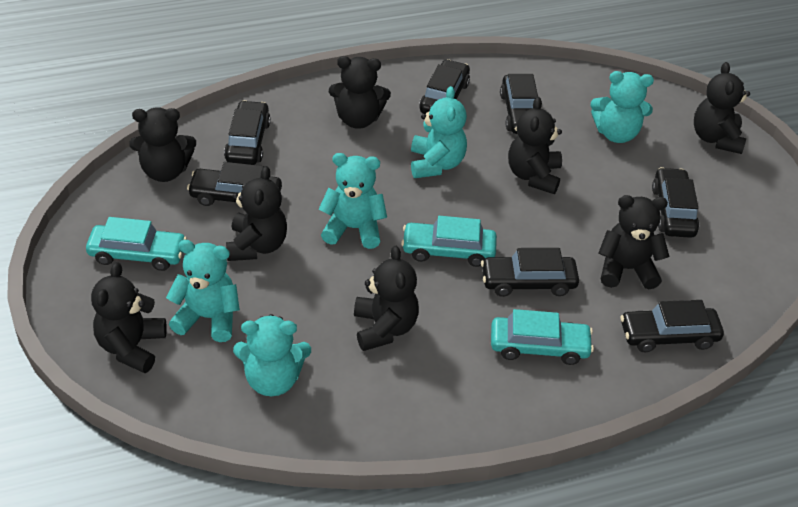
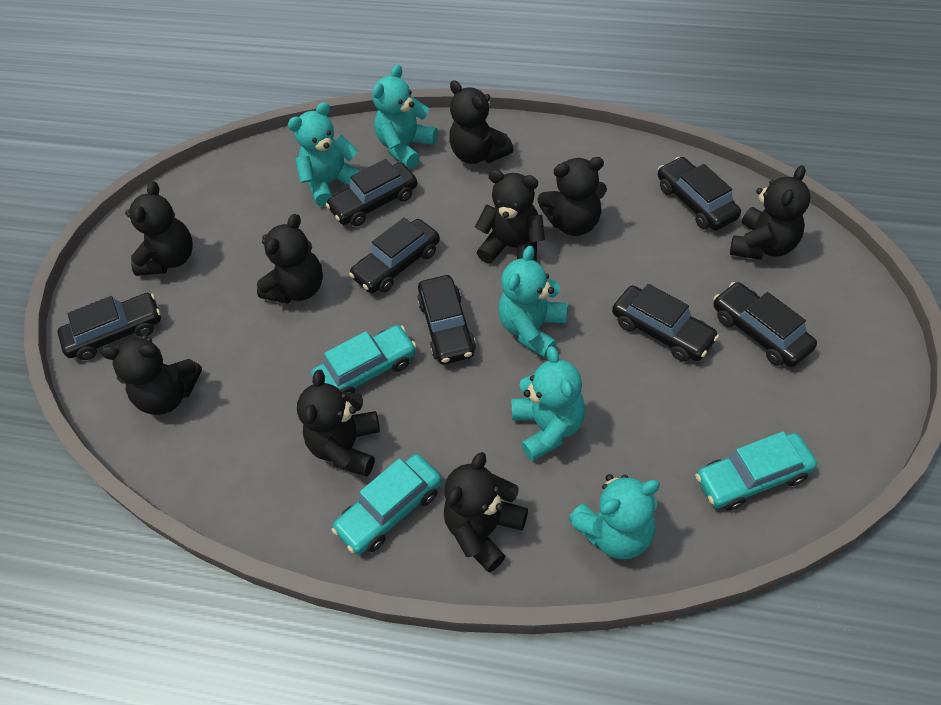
black teddy bear: 8 -> 9

